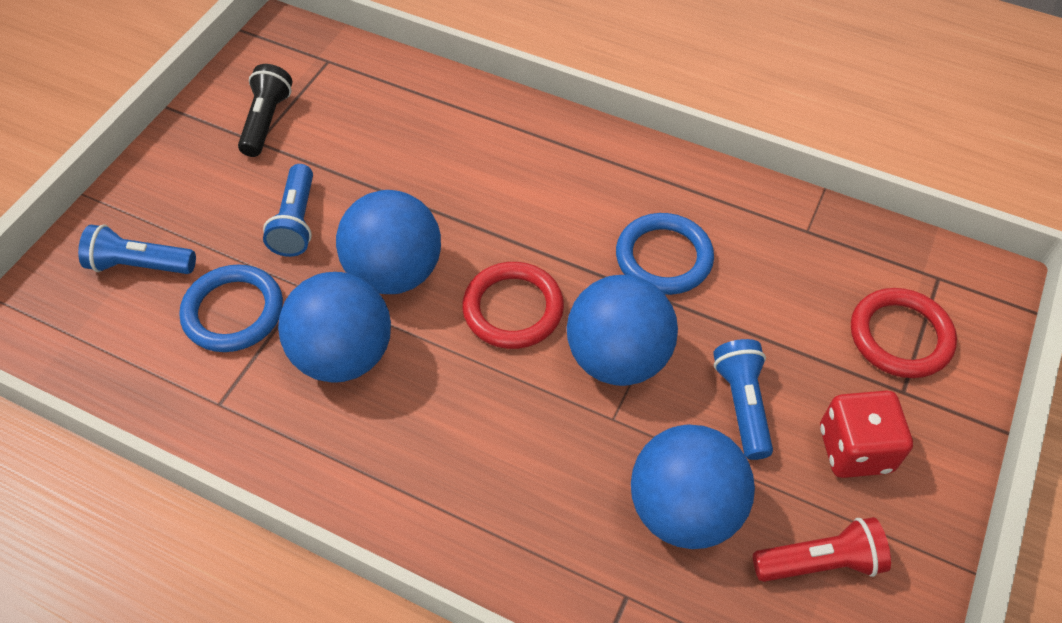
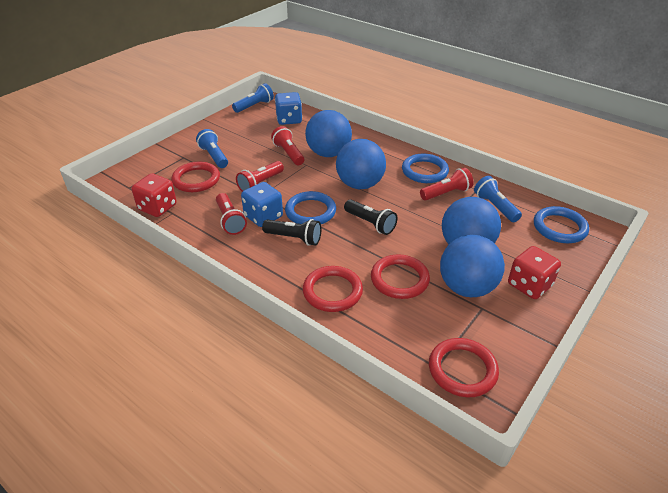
black flashlight: 1 -> 2
blue dice: 0 -> 2
blue ring: 2 -> 3
red dice: 1 -> 2
red flashlight: 1 -> 4
red ring: 2 -> 4

